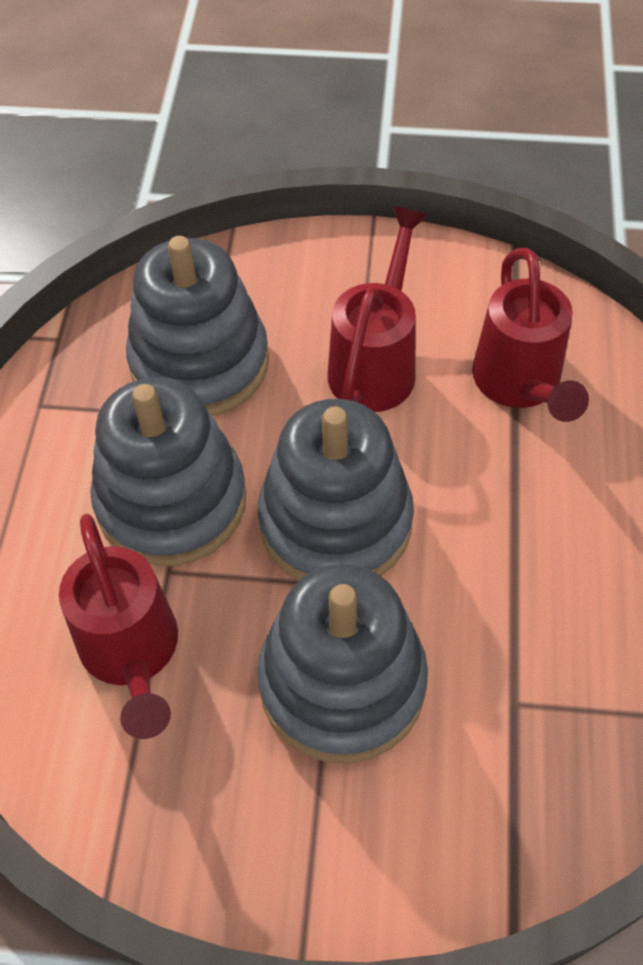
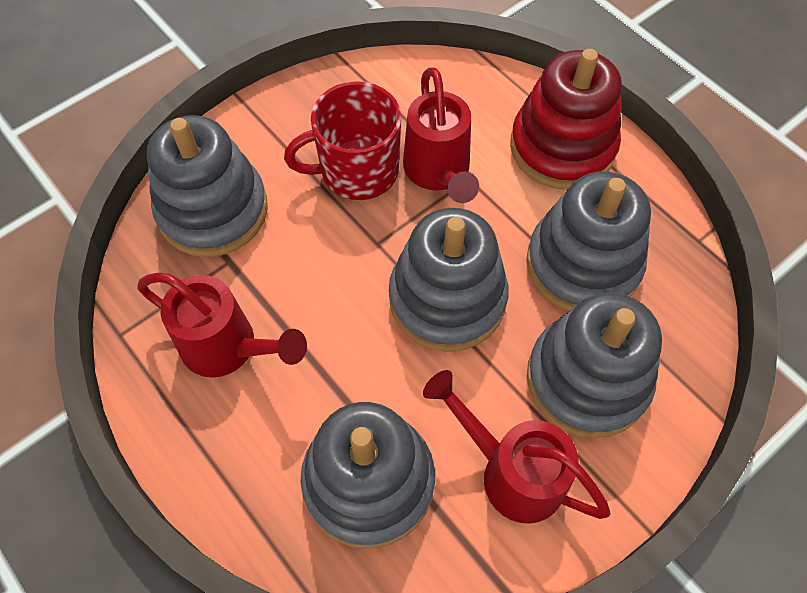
grey stacking toy: 4 -> 5
red mug: 0 -> 1
red stacking toy: 0 -> 1

